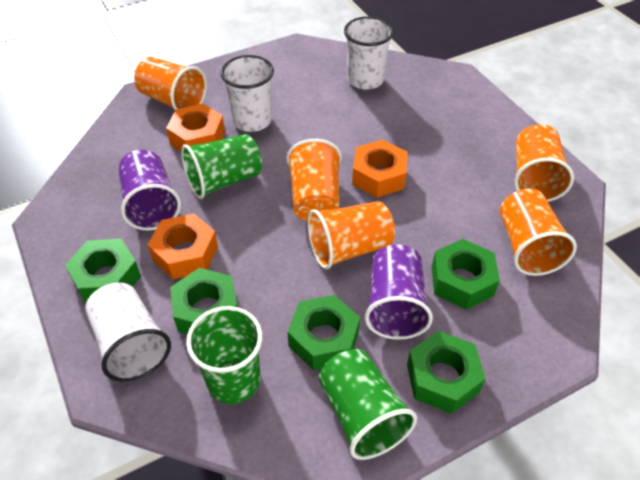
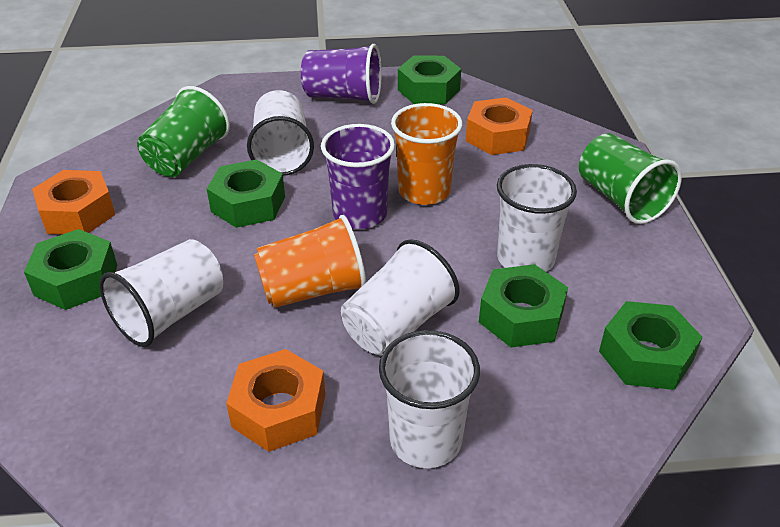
green cup: 3 -> 2
orange cup: 5 -> 2
white cup: 3 -> 5

